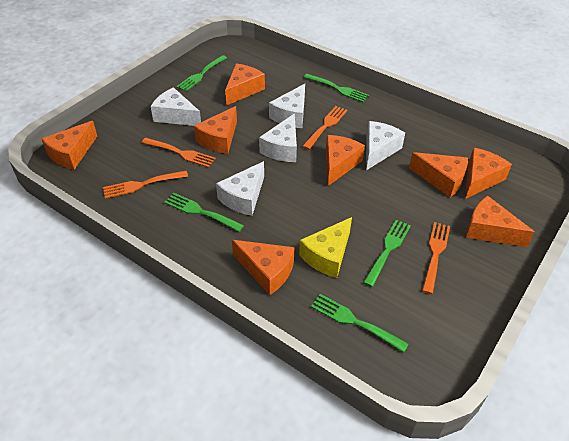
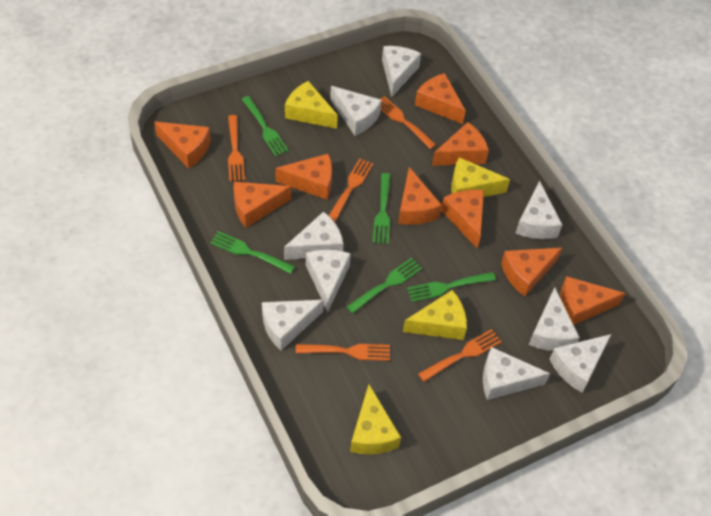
orange cheese: 8 -> 9
orange fork: 4 -> 5
white cheese: 5 -> 9
yellow cheese: 1 -> 4

